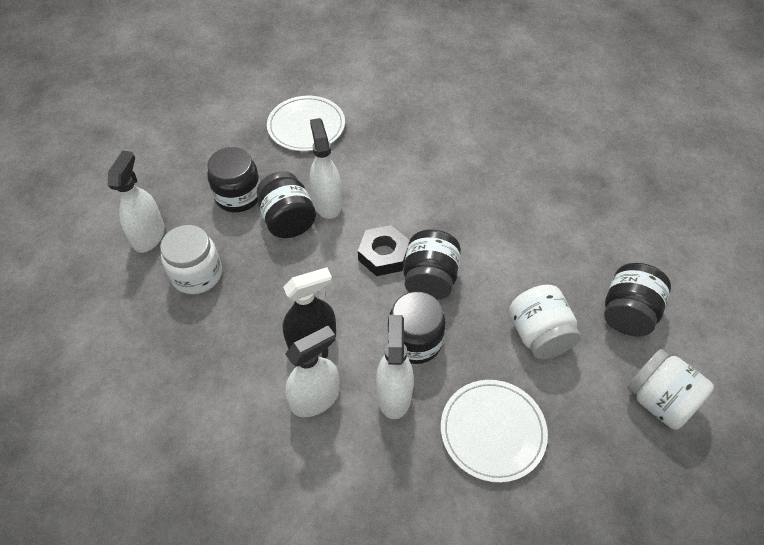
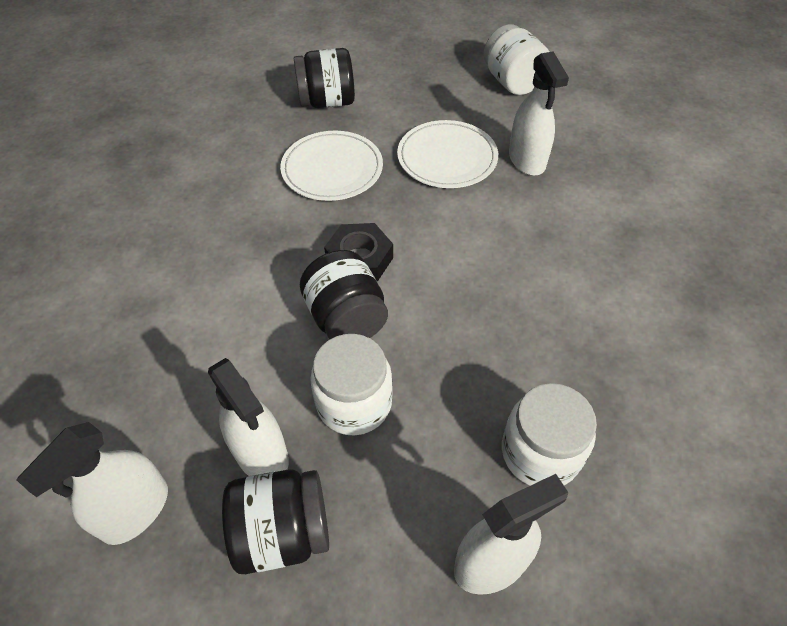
black jar: 5 -> 3
black spray bottle: 1 -> 0

